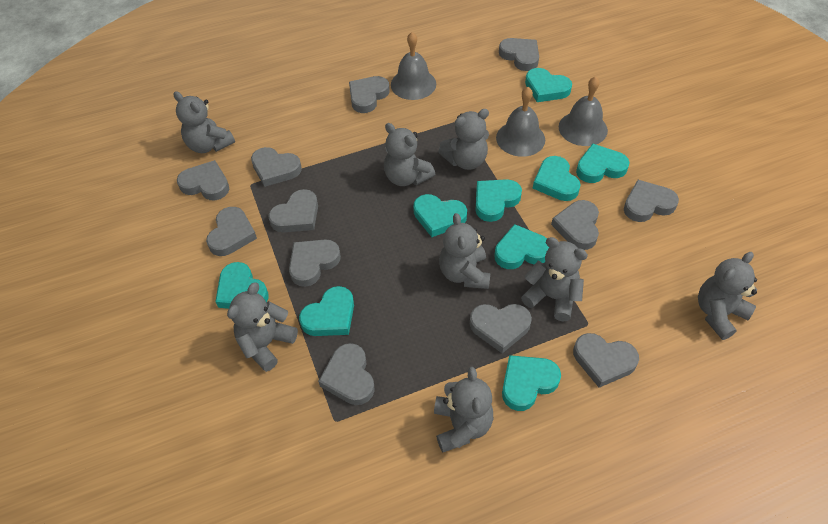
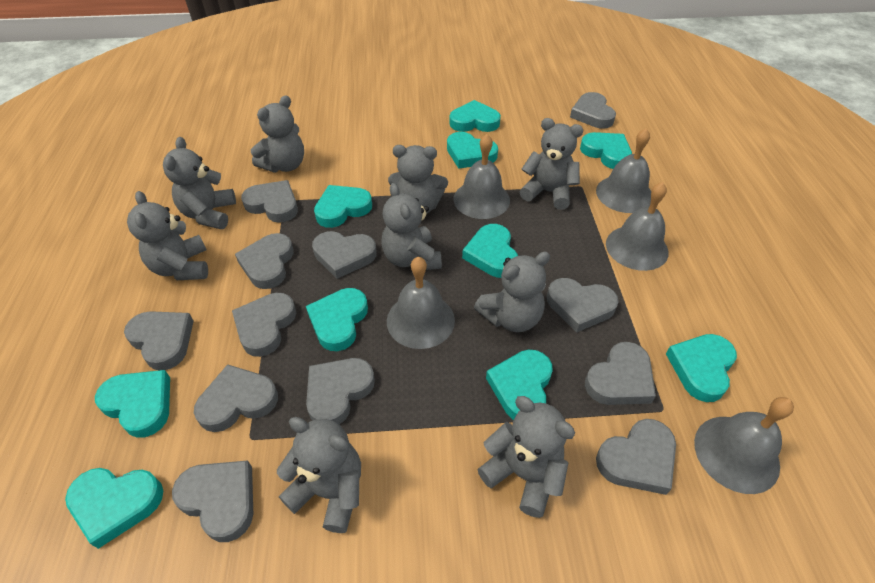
grey bell: 3 -> 5
grey teddy bear: 8 -> 9
turquoise heart: 9 -> 10

